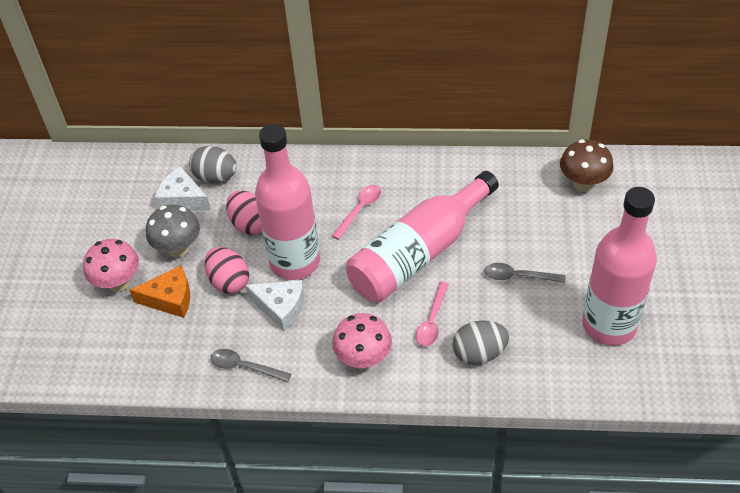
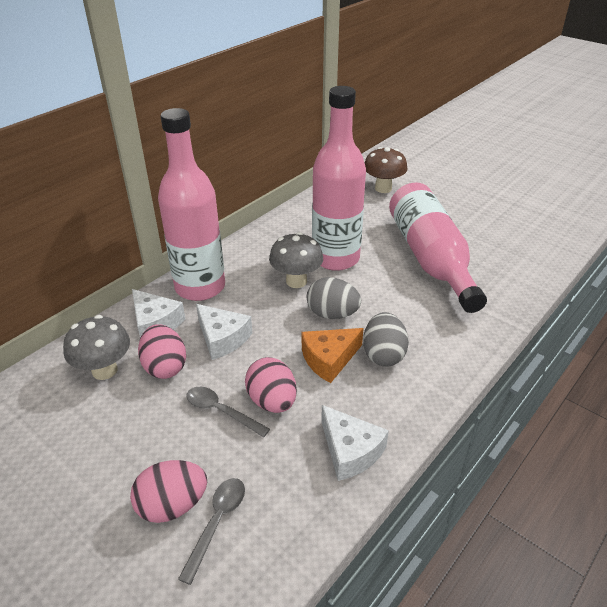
grey mushroom: 1 -> 2
pink egg: 2 -> 3
pink mushroom: 2 -> 0
pink spoon: 2 -> 0
white cheese: 2 -> 3

